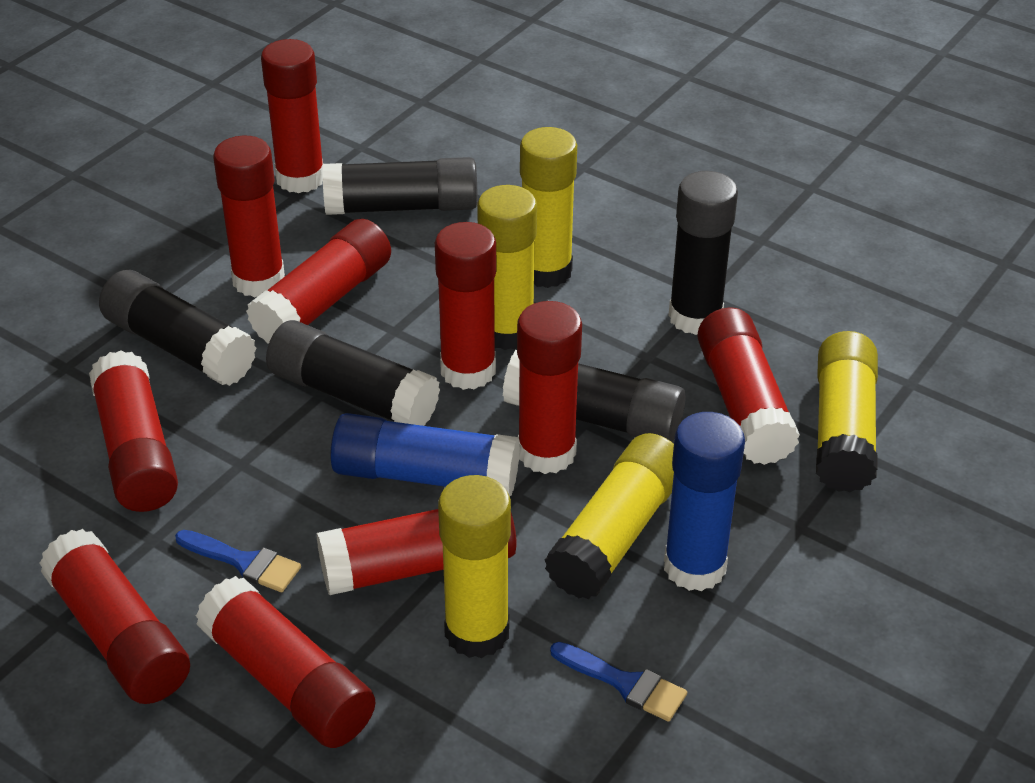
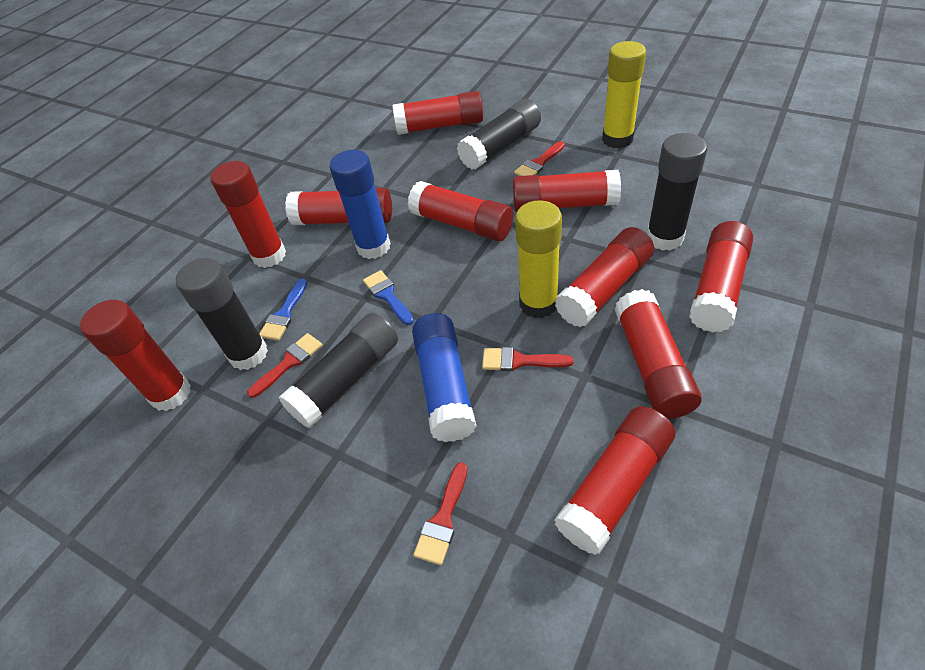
black glue stick: 5 -> 4
red brush: 0 -> 4
yellow glue stick: 5 -> 2

